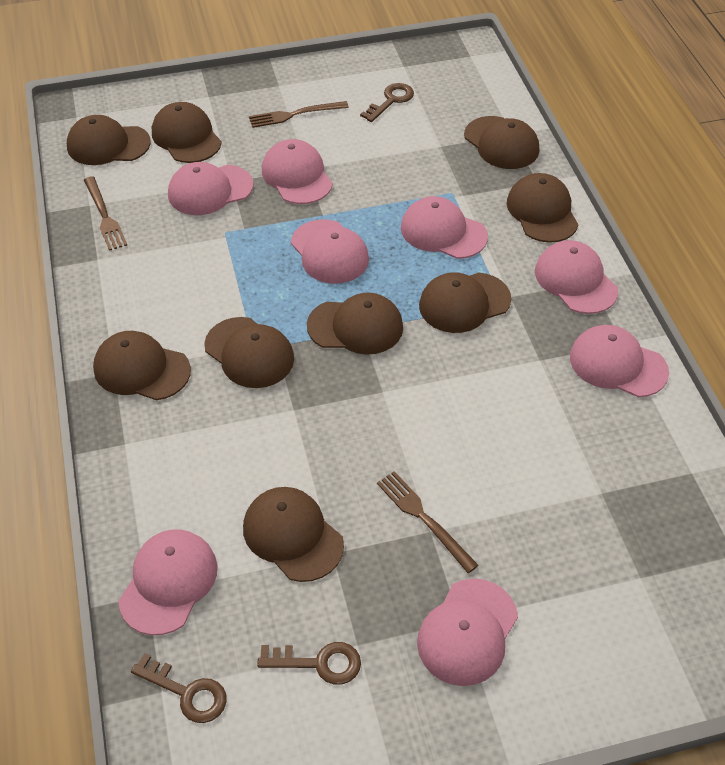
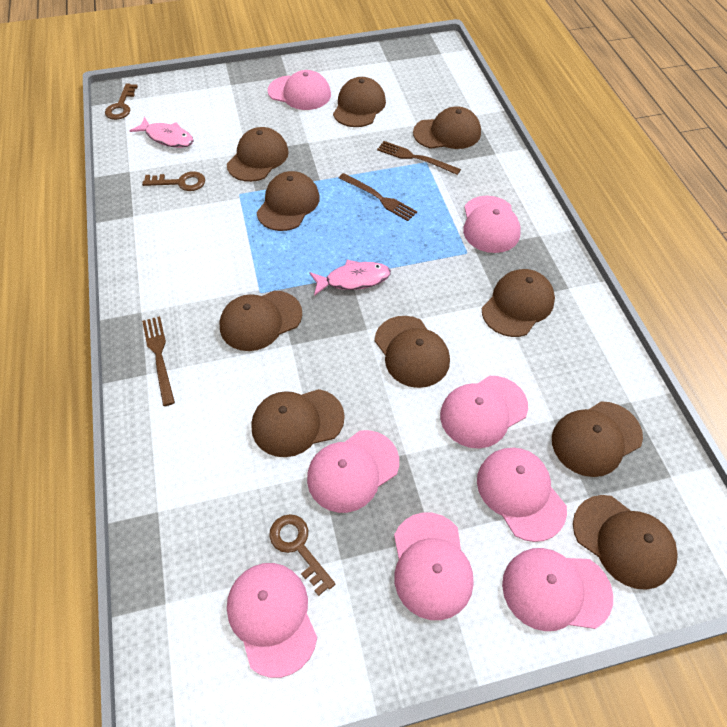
brown cap: 9 -> 10
pink fish: 0 -> 2

